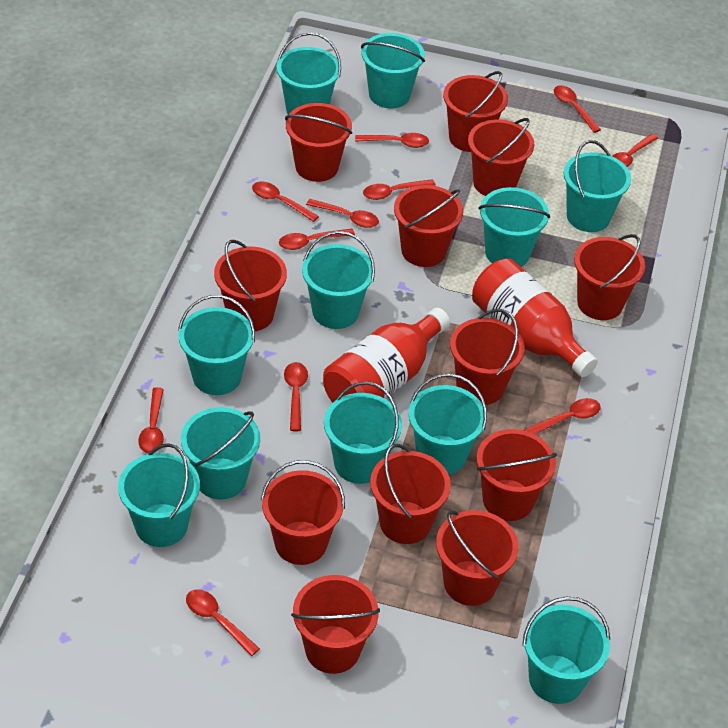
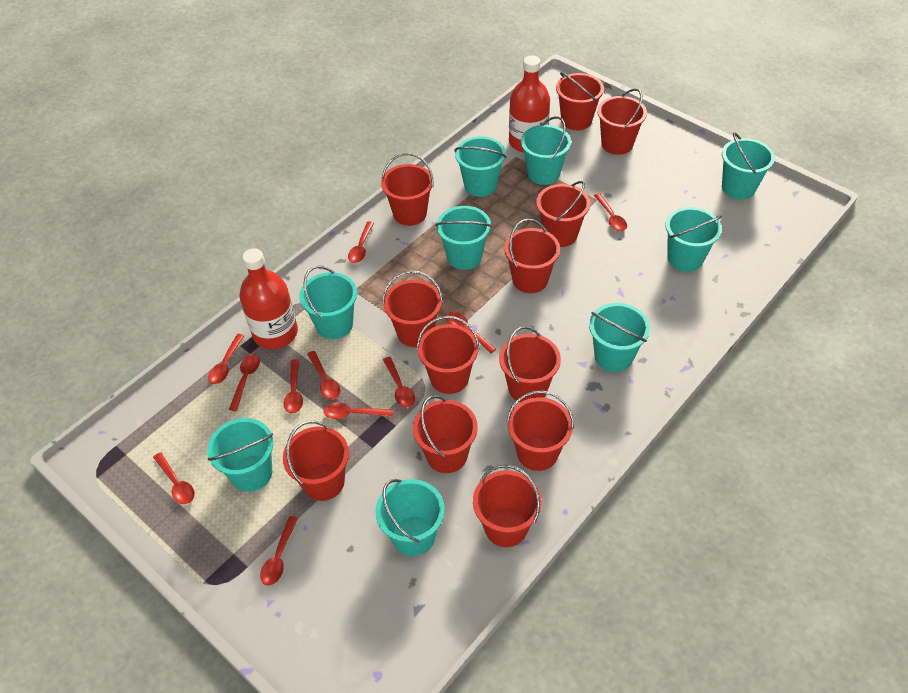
turquoise bucket: 11 -> 9

